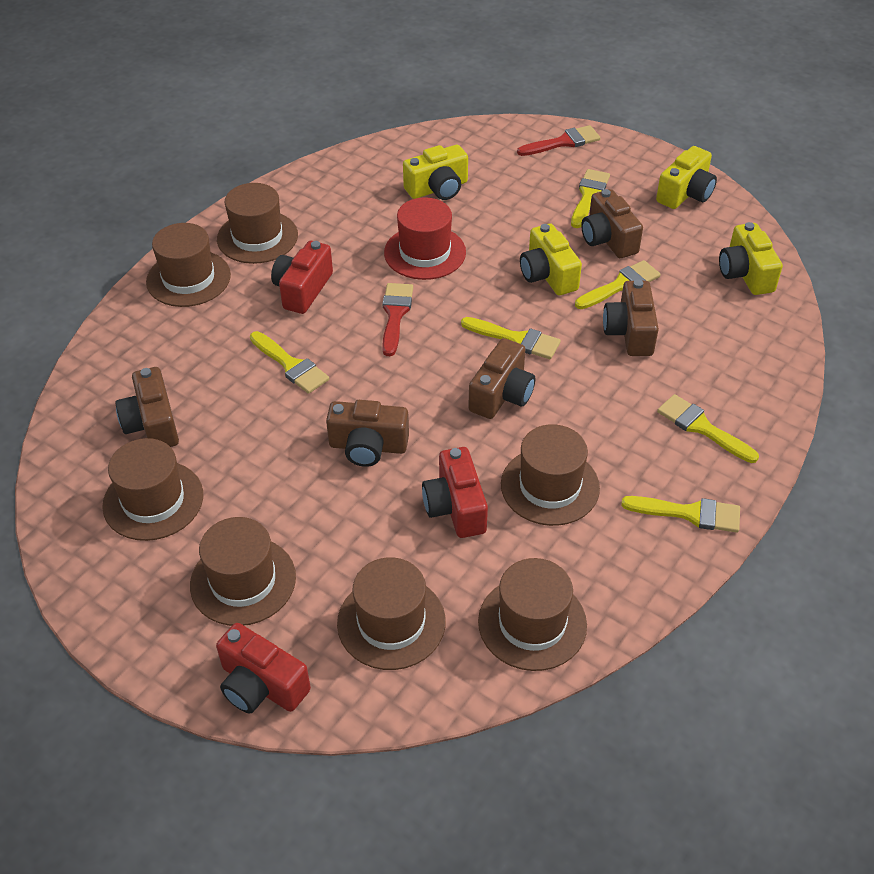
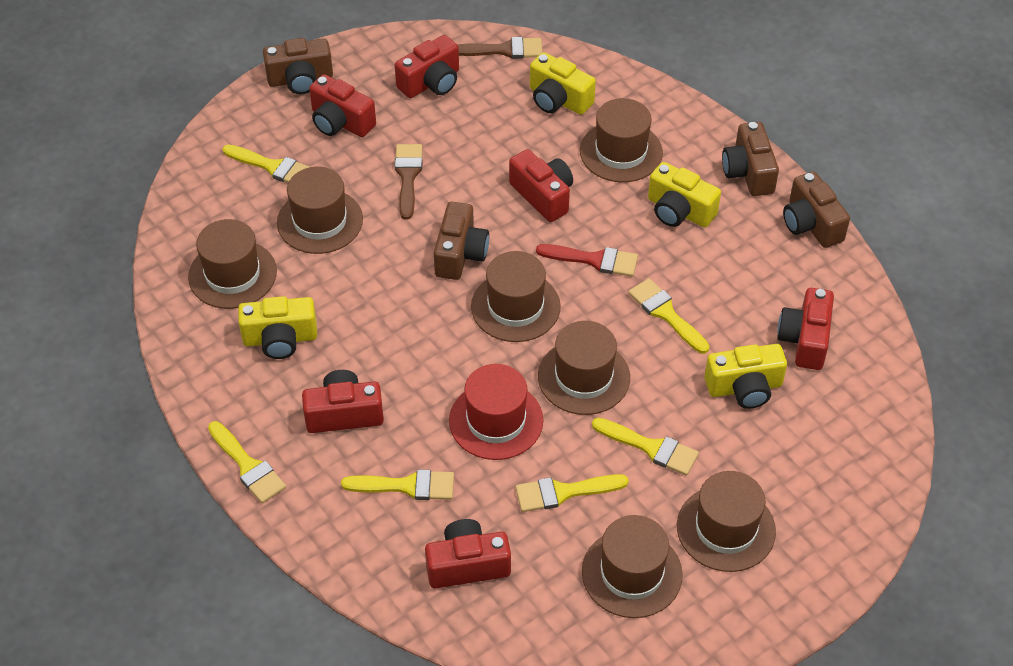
brown brush: 0 -> 2
brown camera: 5 -> 4
red brush: 2 -> 1
red camera: 3 -> 6

